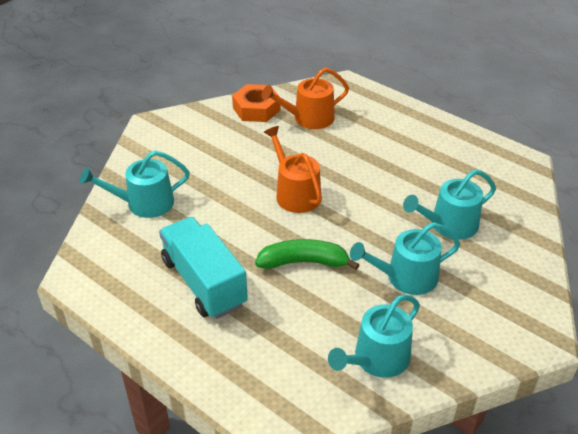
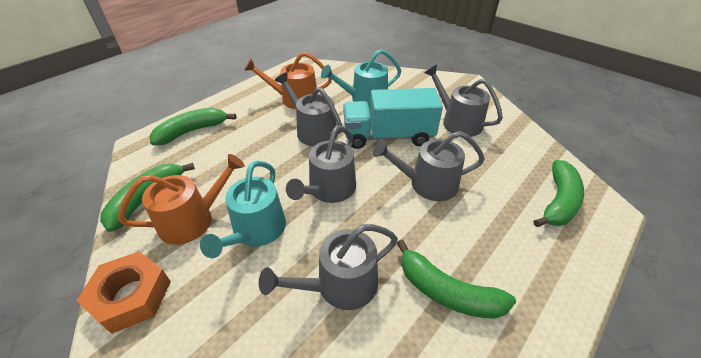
green banana: 1 -> 4
grey watering can: 0 -> 5
turquoise watering can: 4 -> 2

